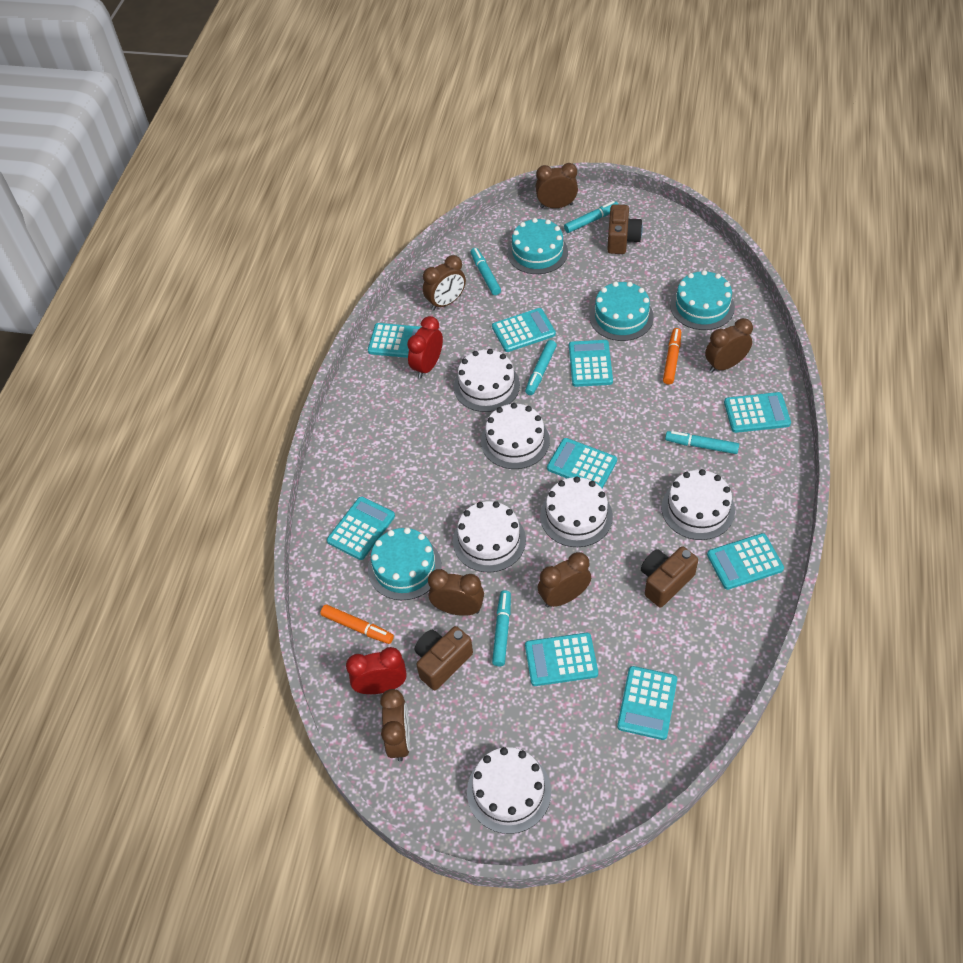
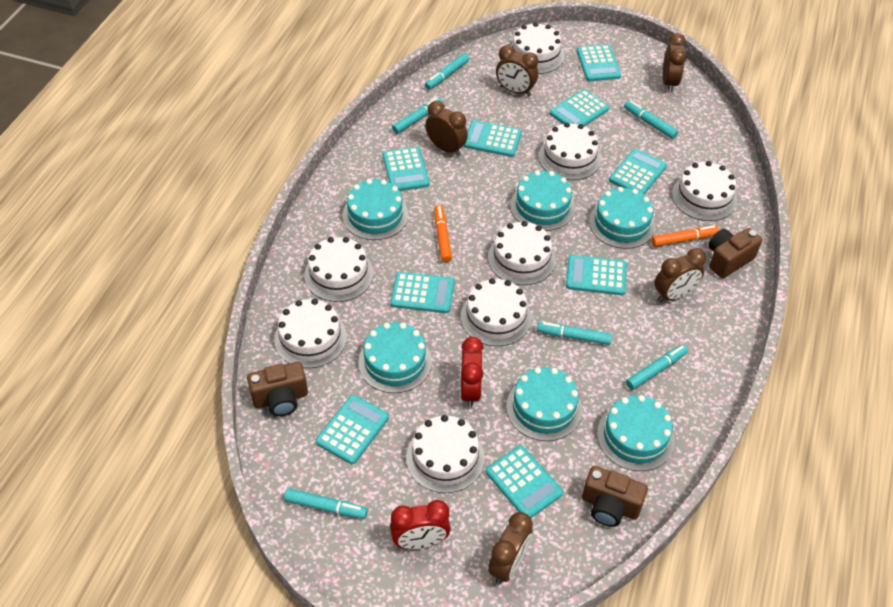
brown clock: 6 -> 5
turquoise cake: 4 -> 6
turquoise marker: 5 -> 6
white cake: 6 -> 8

